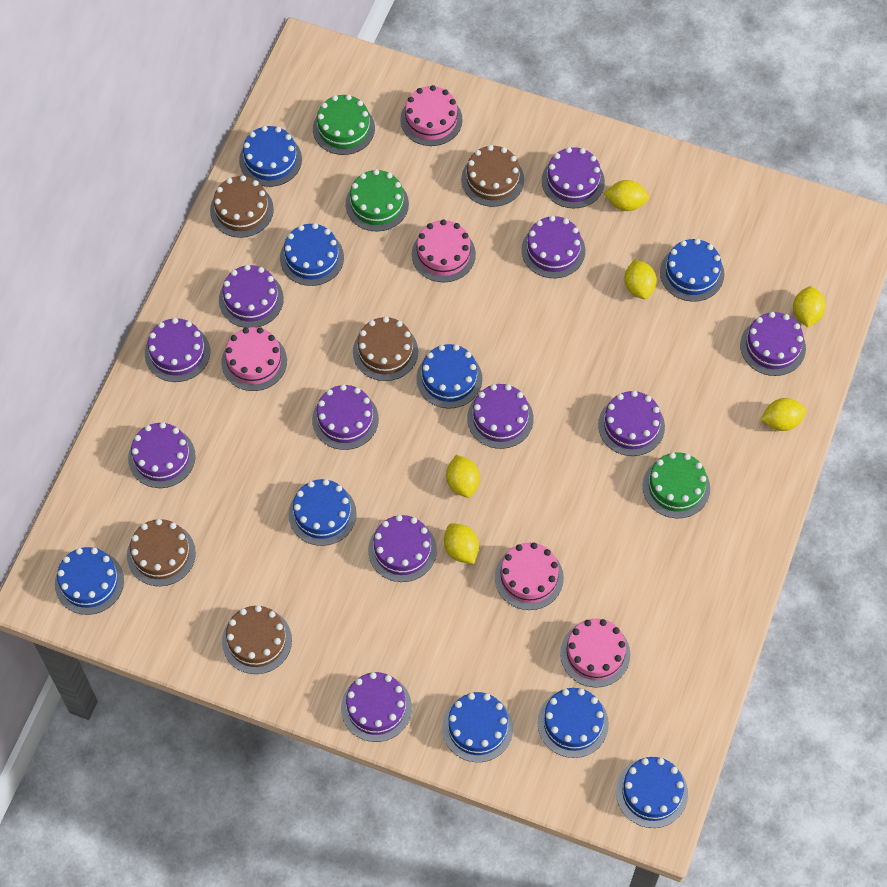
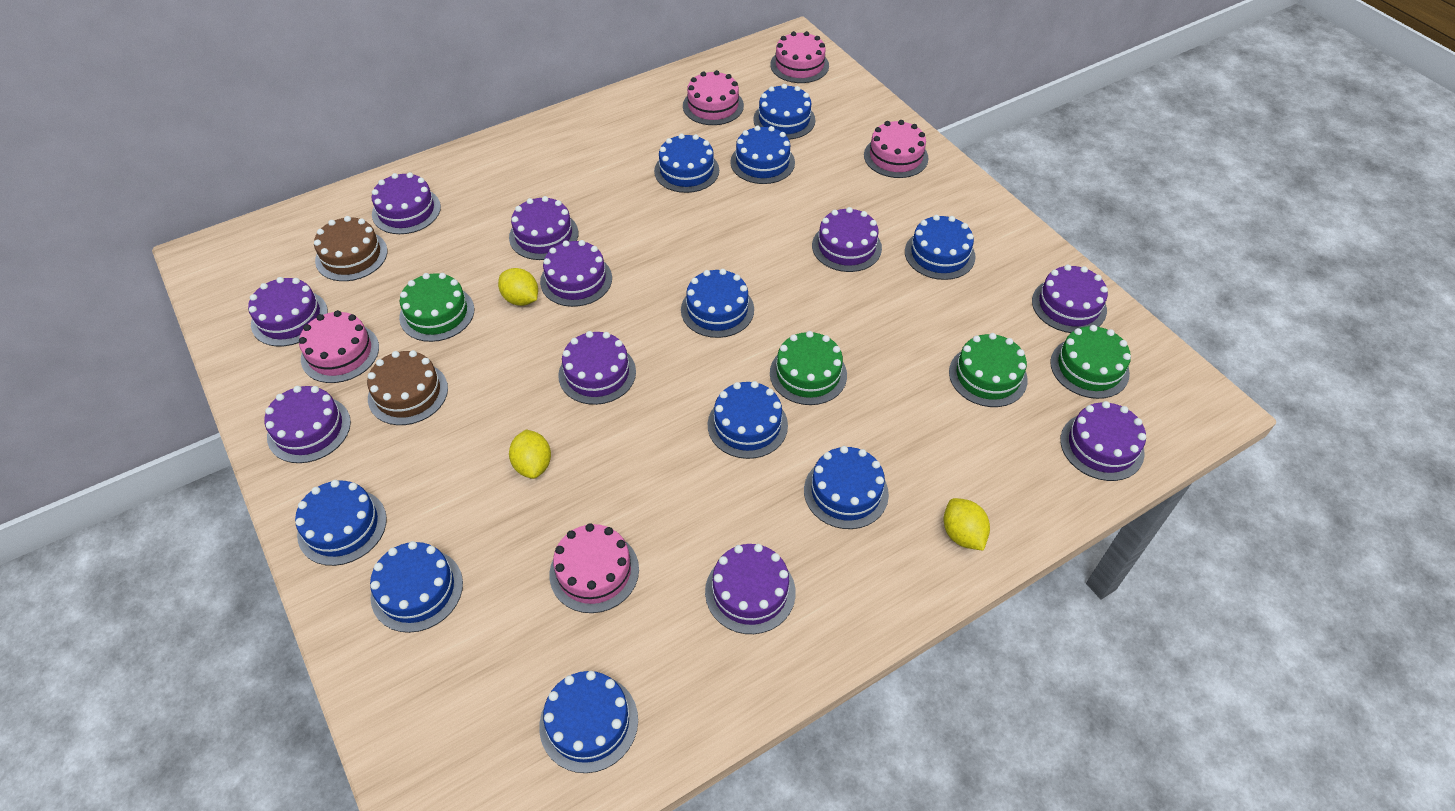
blue cake: 9 -> 10
brown cake: 5 -> 2
green cake: 3 -> 4
purple cake: 11 -> 10
yellow lemon: 6 -> 3

